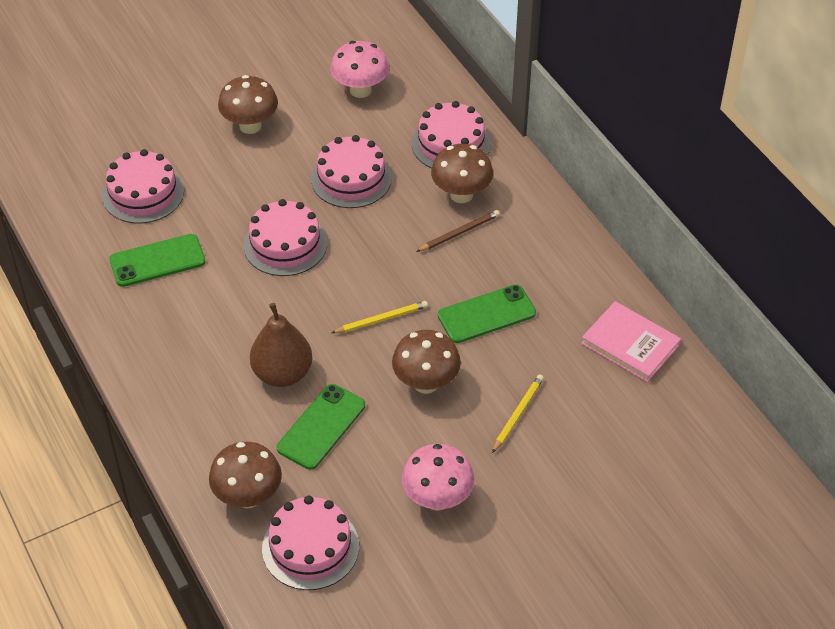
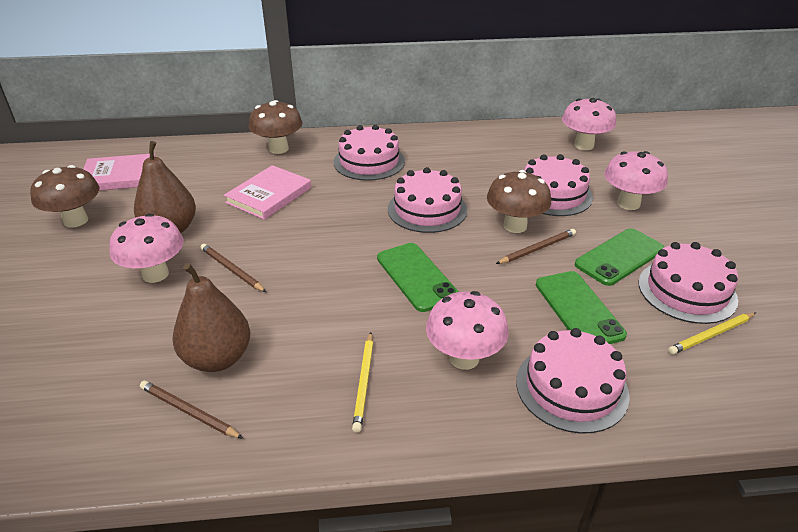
brown mushroom: 4 -> 3
brown pear: 1 -> 2
brown pencil: 1 -> 3
pink book: 1 -> 2
pink mushroom: 2 -> 4

